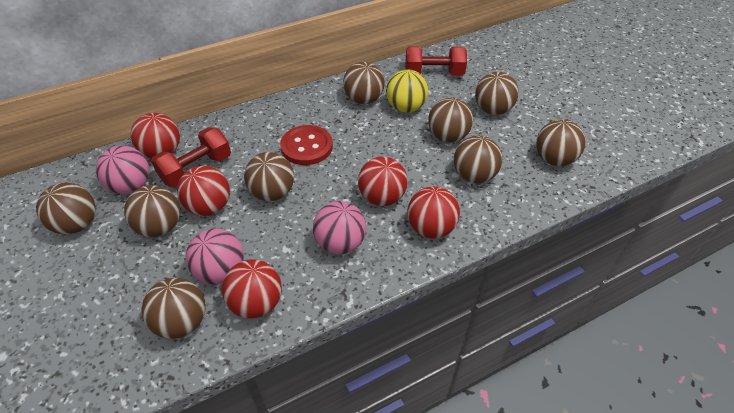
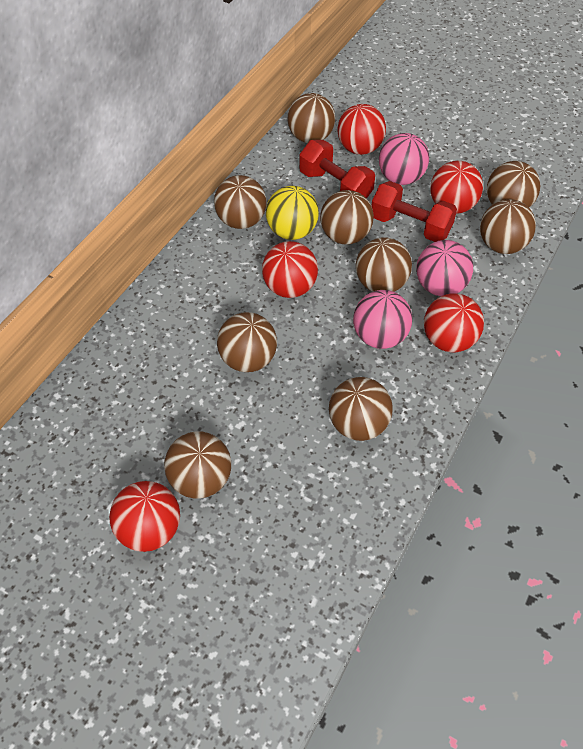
red button: 1 -> 0

